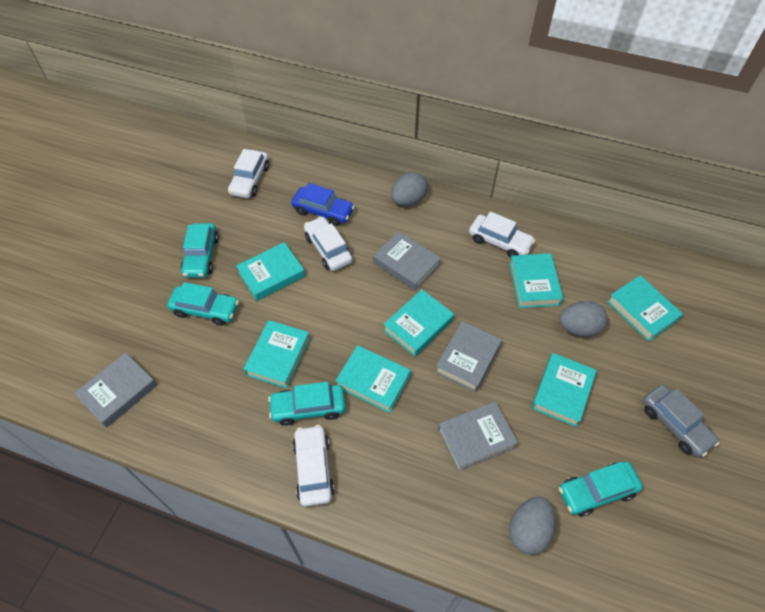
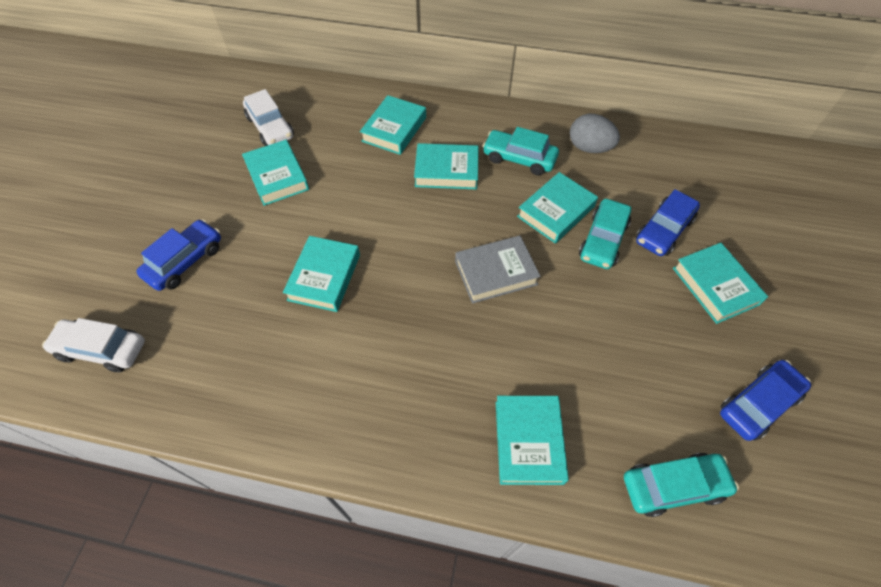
blue car: 1 -> 3
grey book: 4 -> 1
grey car: 1 -> 0
grey egg: 3 -> 1
turquoise car: 4 -> 3
white car: 4 -> 2

